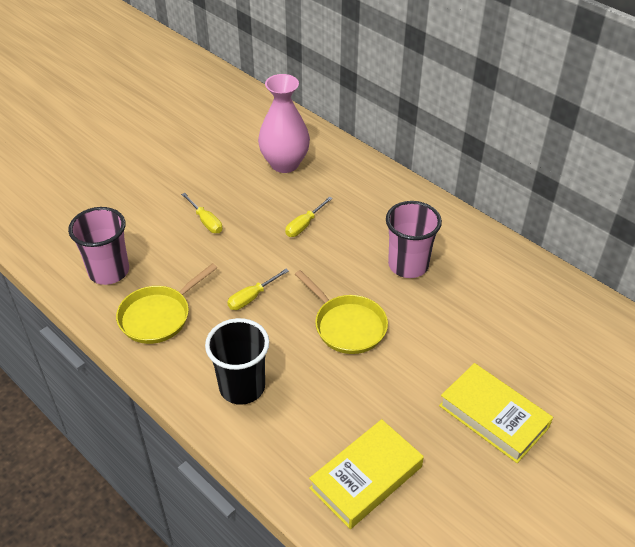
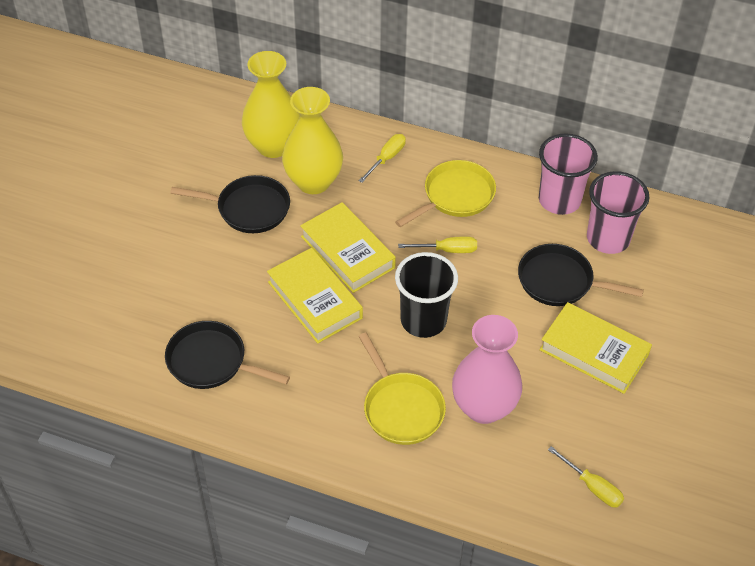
black pan: 0 -> 3
yellow book: 2 -> 3
yellow vase: 0 -> 2

